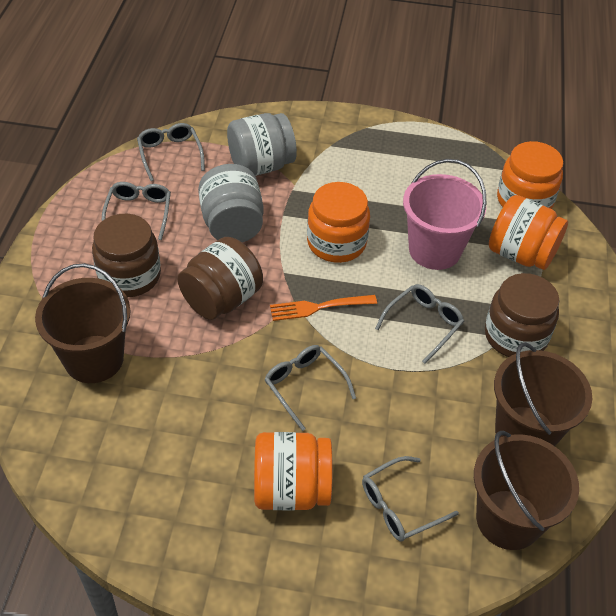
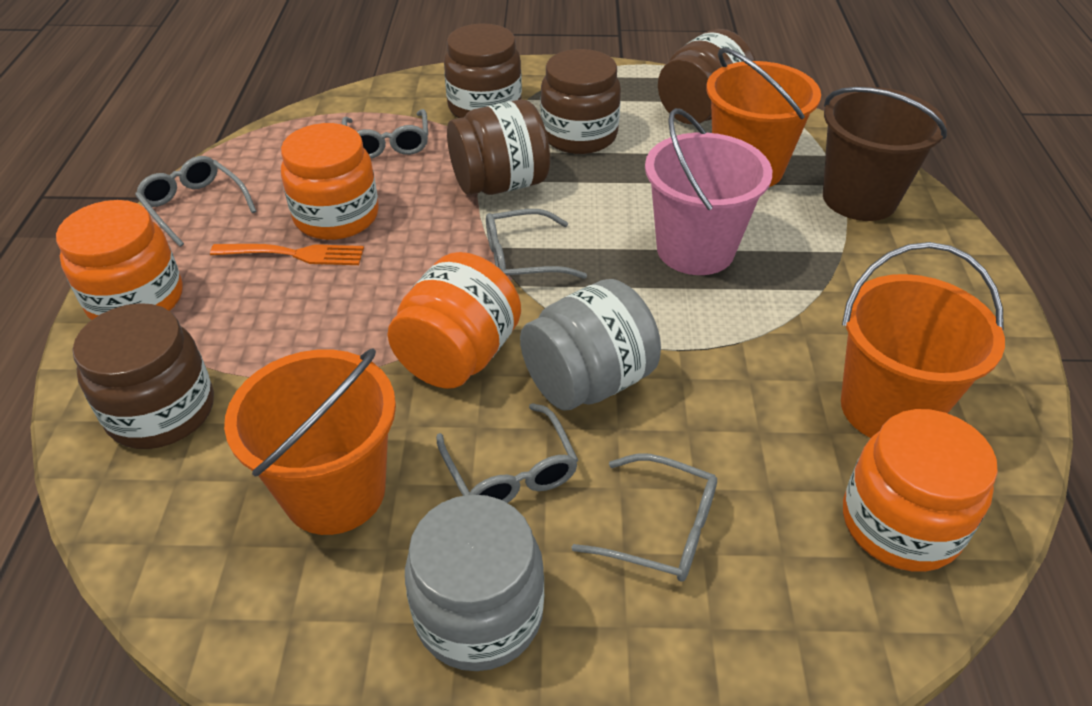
brown bucket: 3 -> 1
brown jar: 3 -> 5
orange bucket: 0 -> 3

